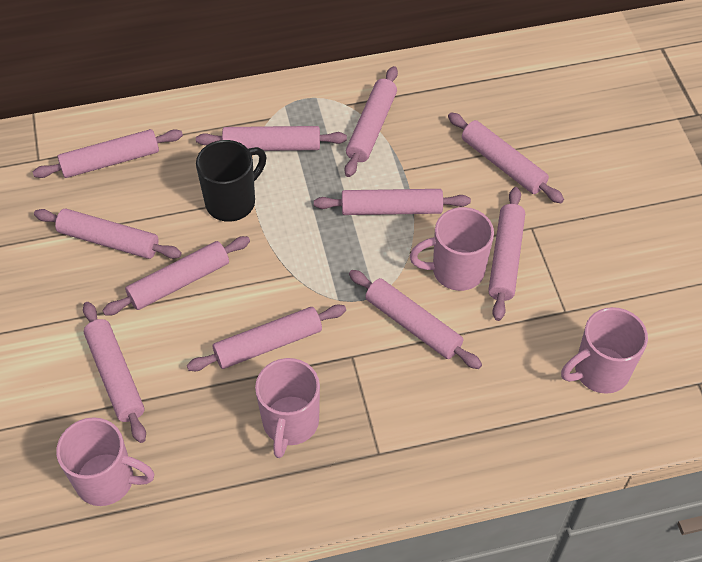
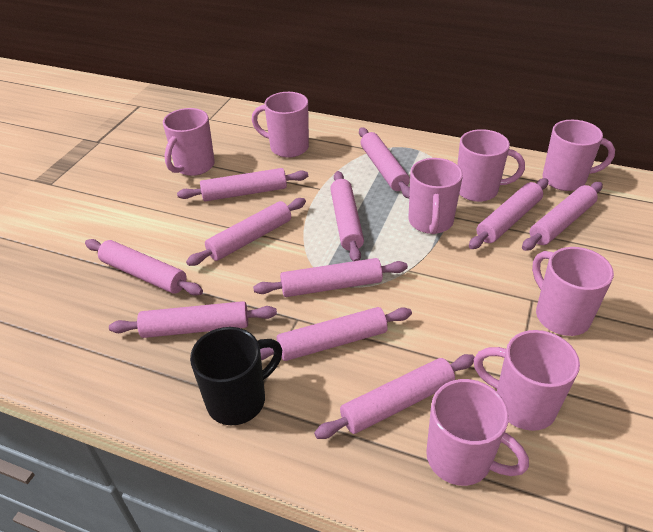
pink mug: 4 -> 8

